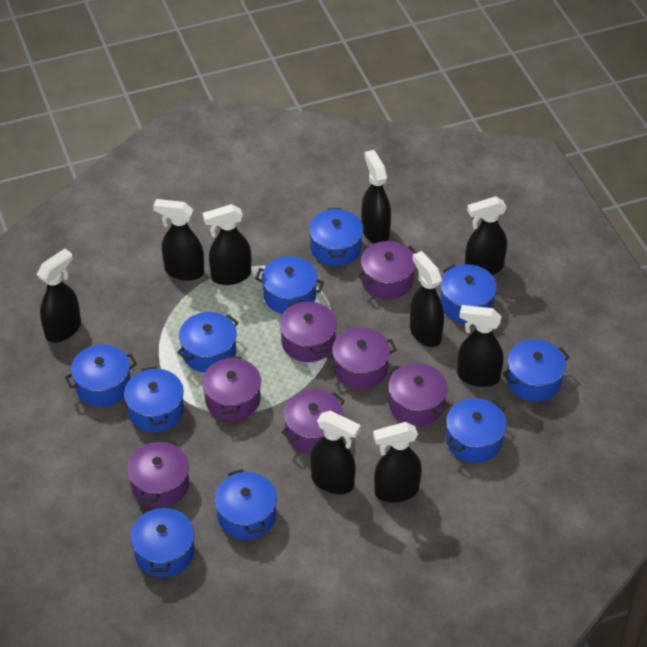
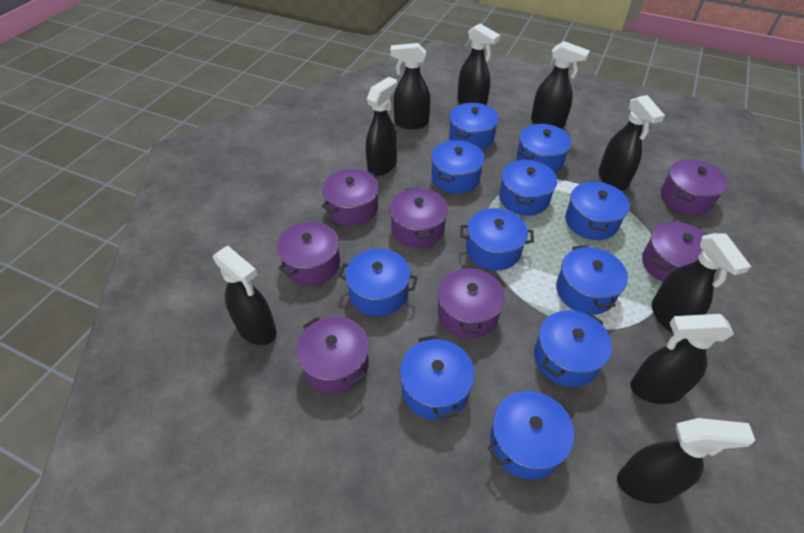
blue pot: 10 -> 11

